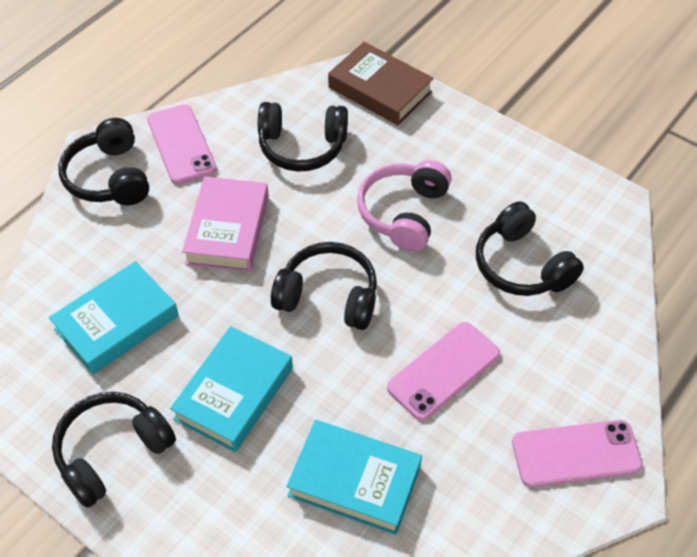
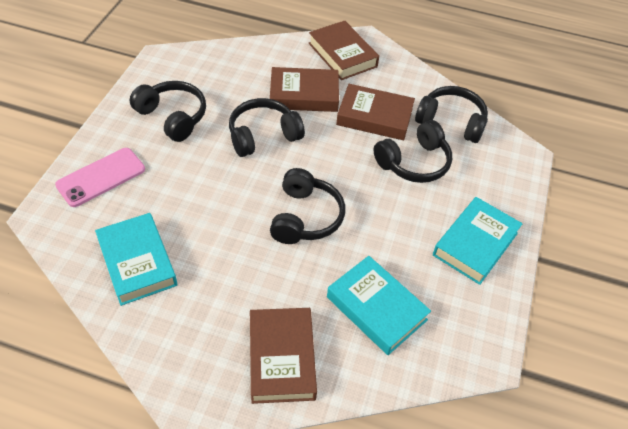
brown book: 1 -> 4
pink book: 1 -> 0
pink headphones: 1 -> 0
pink phone: 3 -> 1

